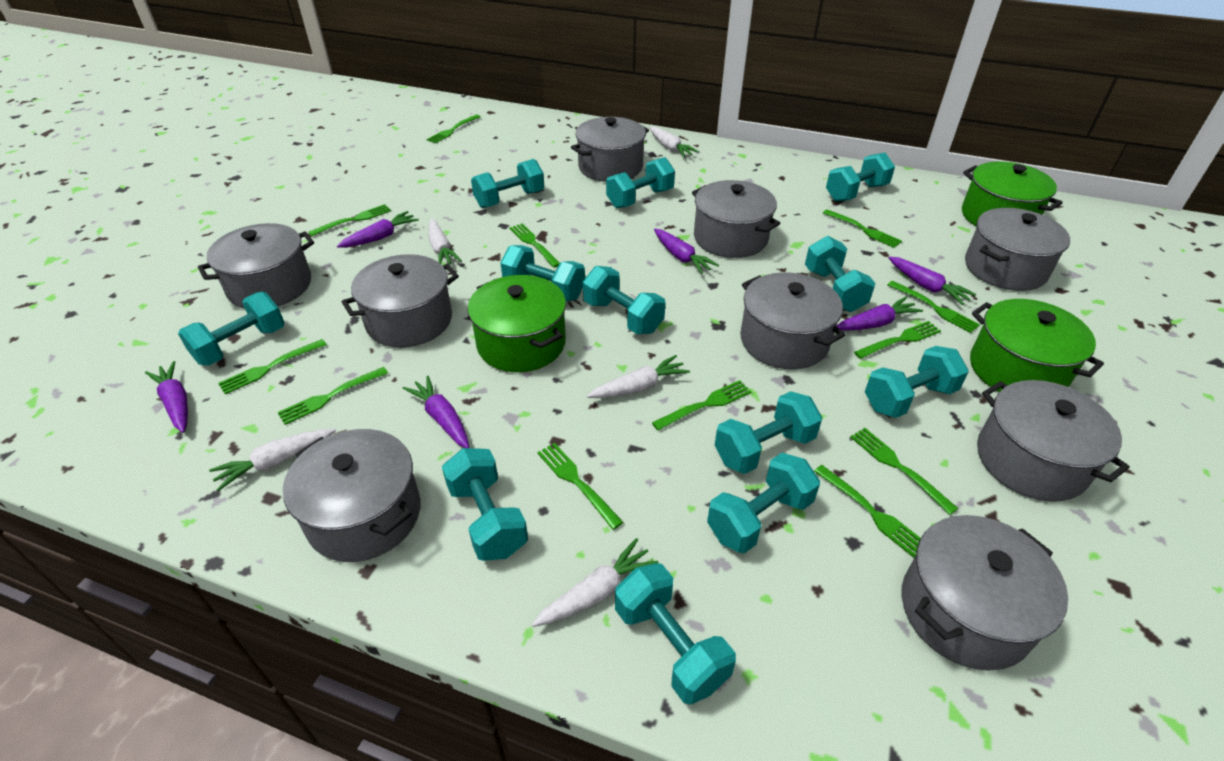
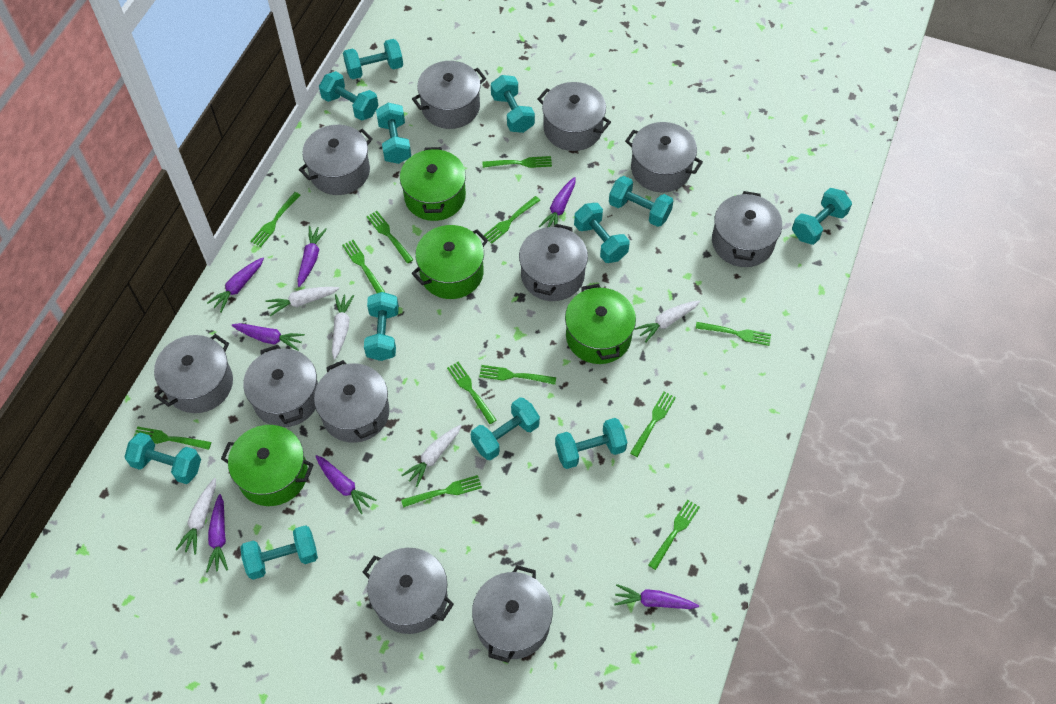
green pot: 3 -> 4
grey pot: 9 -> 11
purple carrot: 6 -> 7

